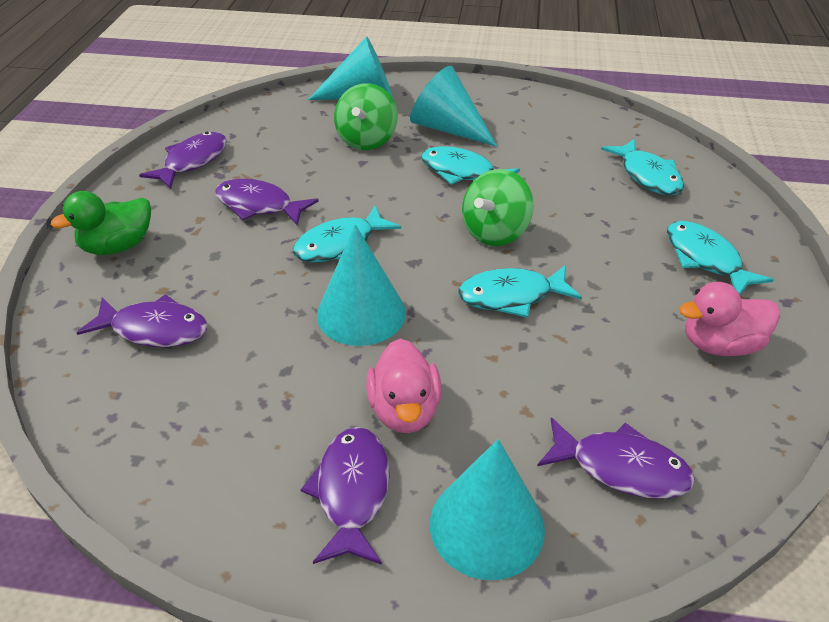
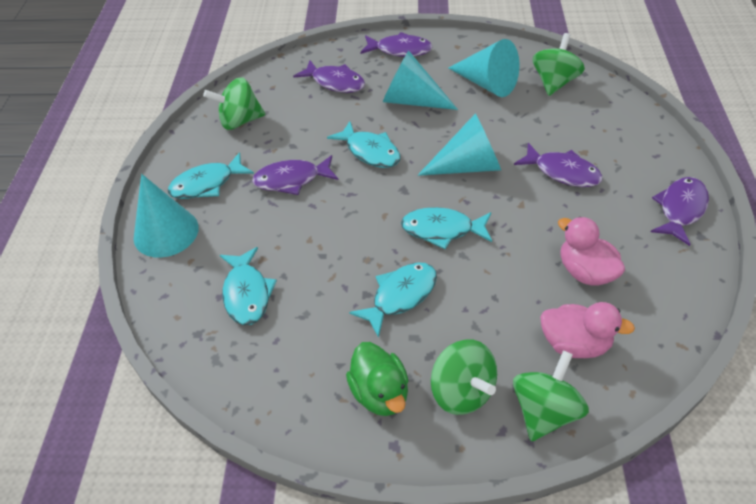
green spinning top: 2 -> 4

